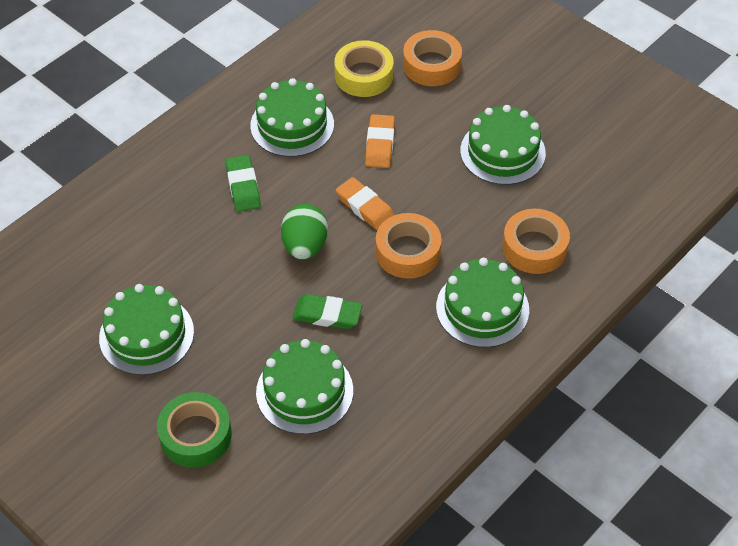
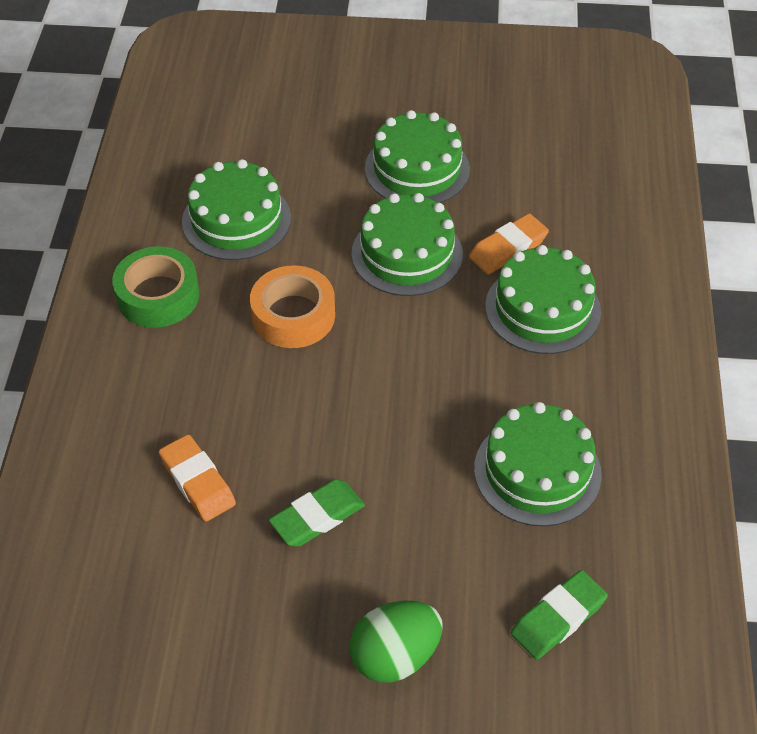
orange tape: 3 -> 1
yellow tape: 1 -> 0

